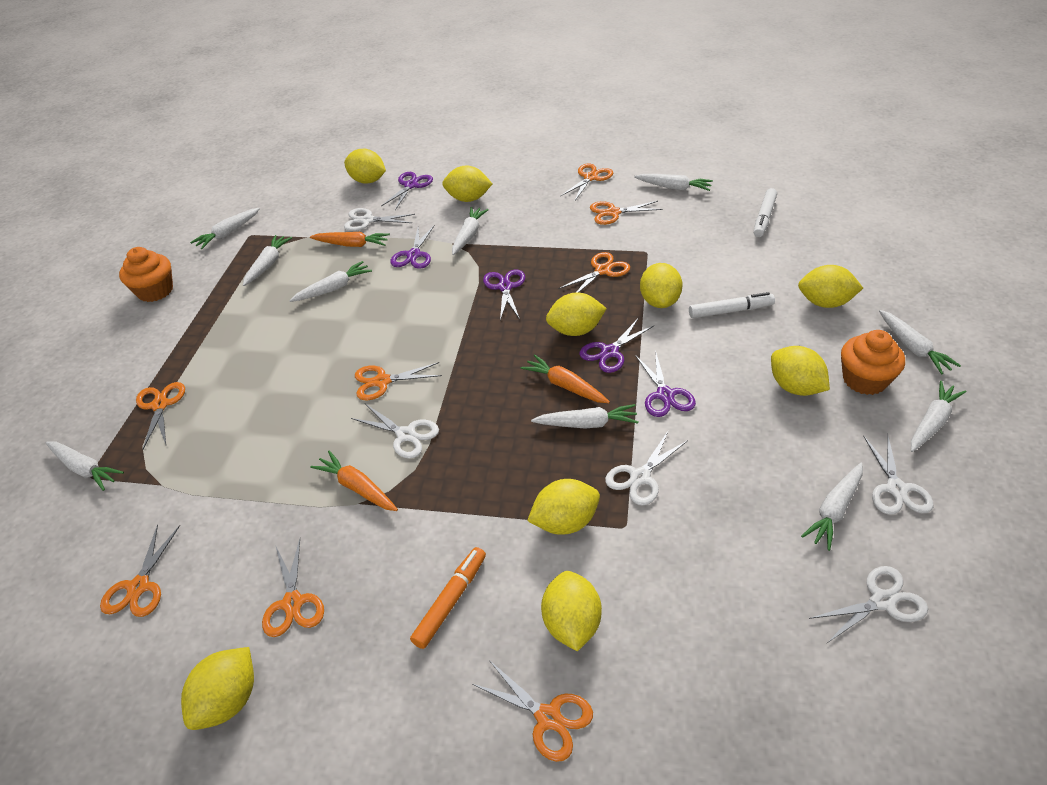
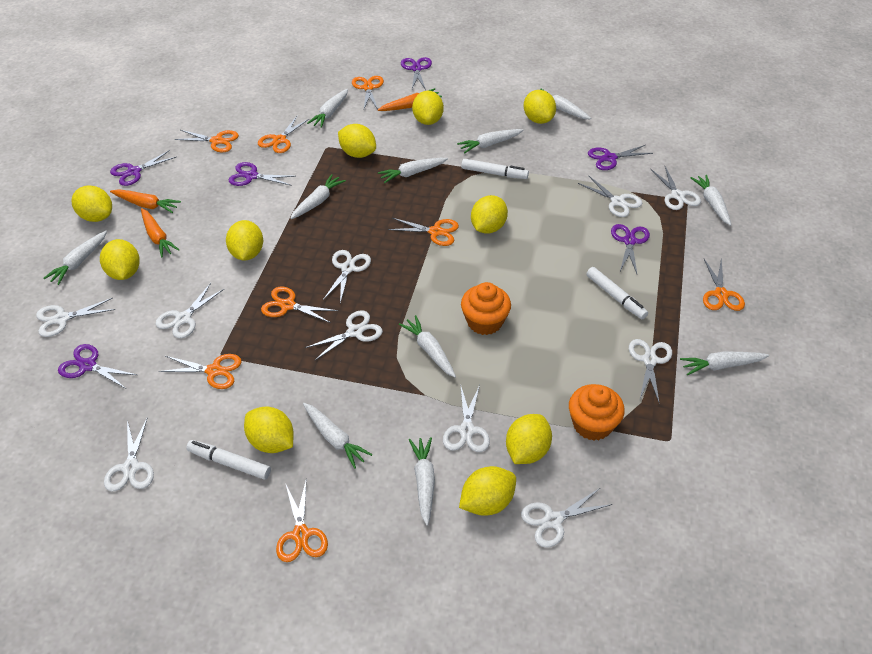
orange marker: 1 -> 0
purple scissors: 5 -> 6
white carrot: 10 -> 11
white marker: 2 -> 3
white scissors: 5 -> 10
yellow lemon: 9 -> 10

